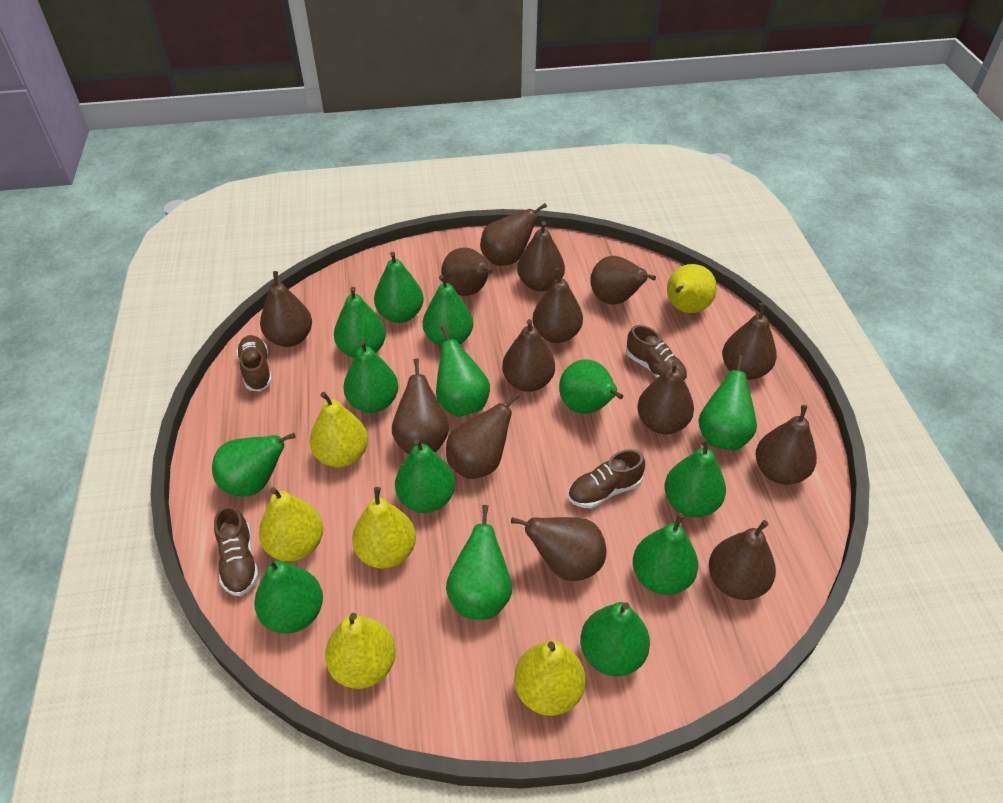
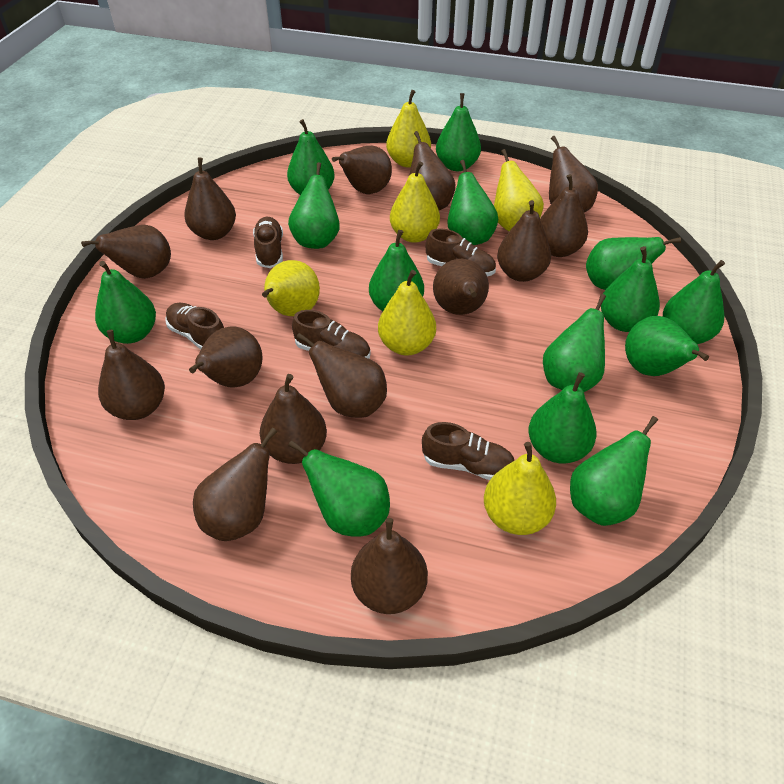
brown shoe: 4 -> 5

